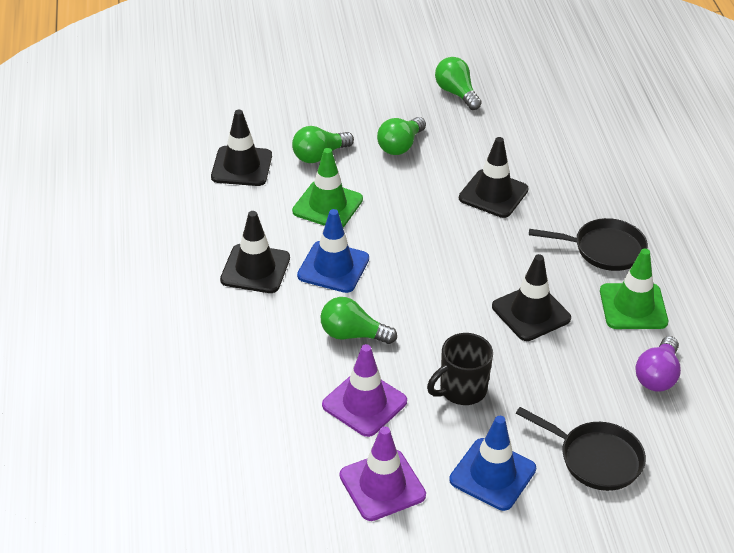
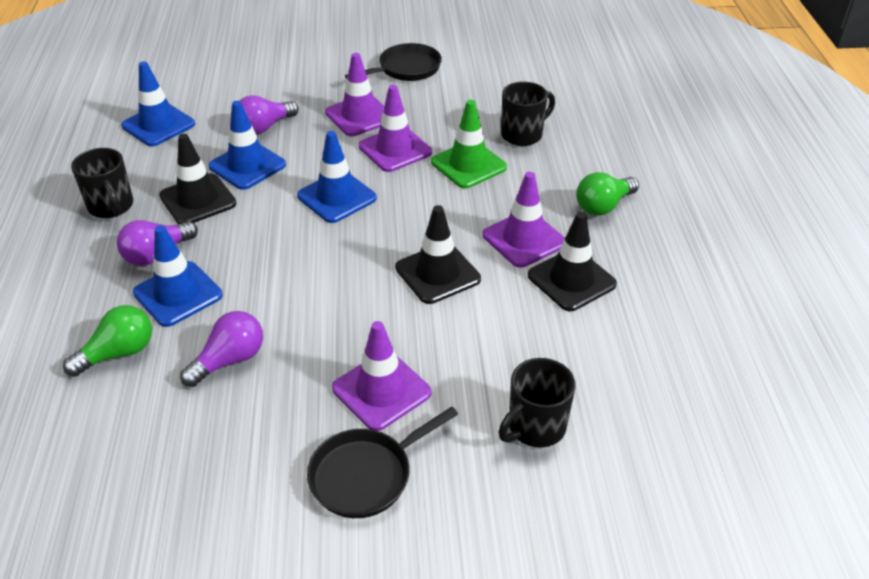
black mug: 1 -> 3
black traffic cone: 4 -> 3
blue traffic cone: 2 -> 4
green light bulb: 4 -> 2
green traffic cone: 2 -> 1
purple light bulb: 1 -> 3
purple traffic cone: 2 -> 4

